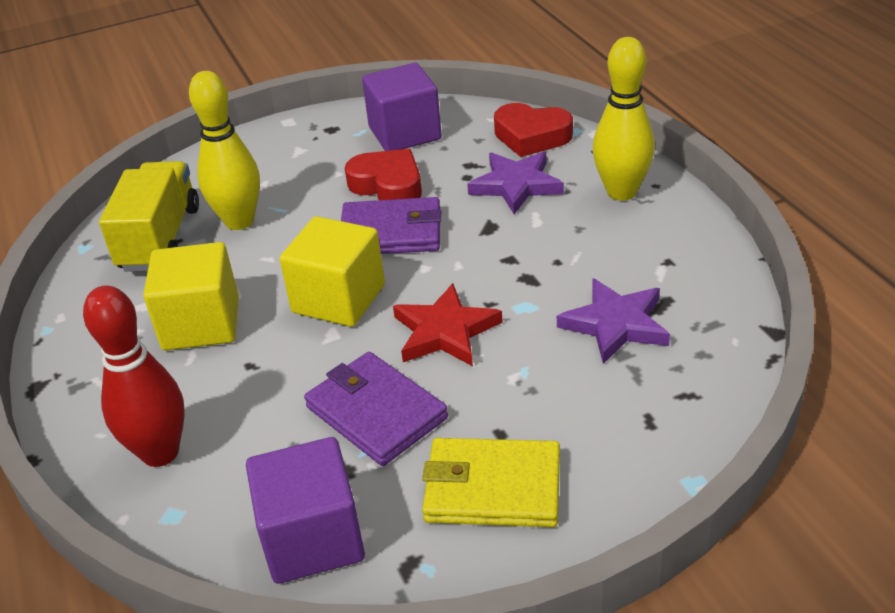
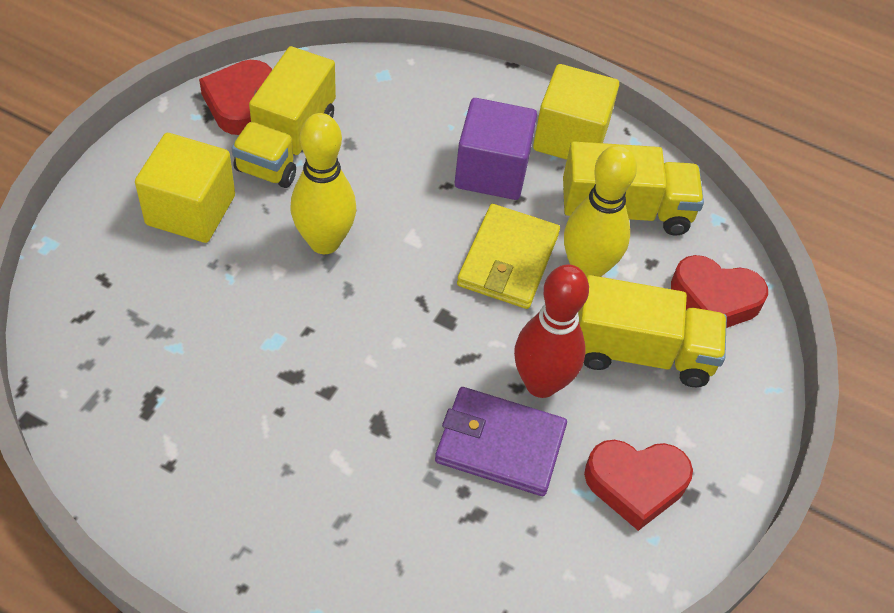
purple cube: 2 -> 1
purple star: 2 -> 0
purple wallet: 2 -> 1
red heart: 2 -> 3
red star: 1 -> 0
yellow truck: 1 -> 3

